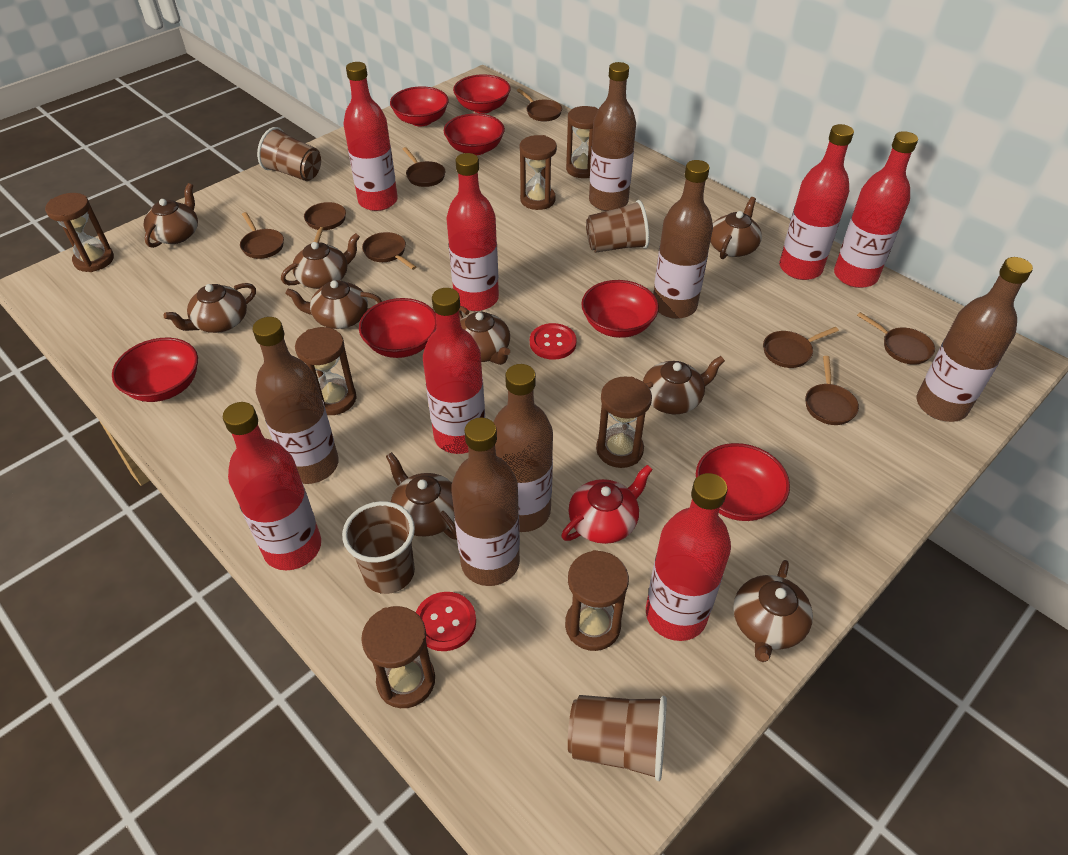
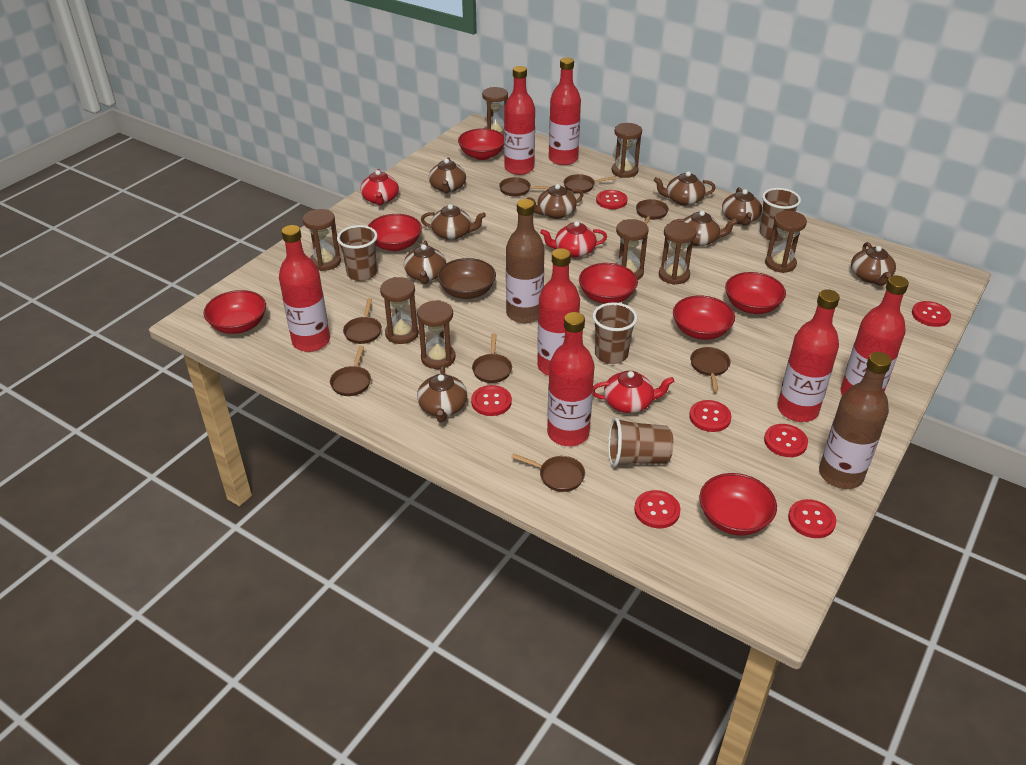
brown bottle: 6 -> 2
brown bowl: 0 -> 1
brown hourglass: 7 -> 8
red button: 2 -> 7
red teapot: 1 -> 3

